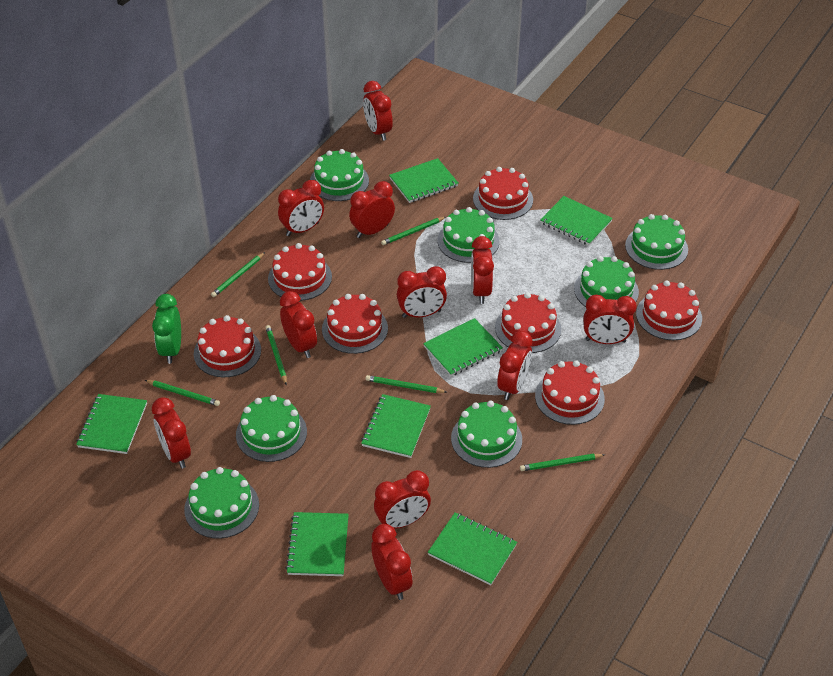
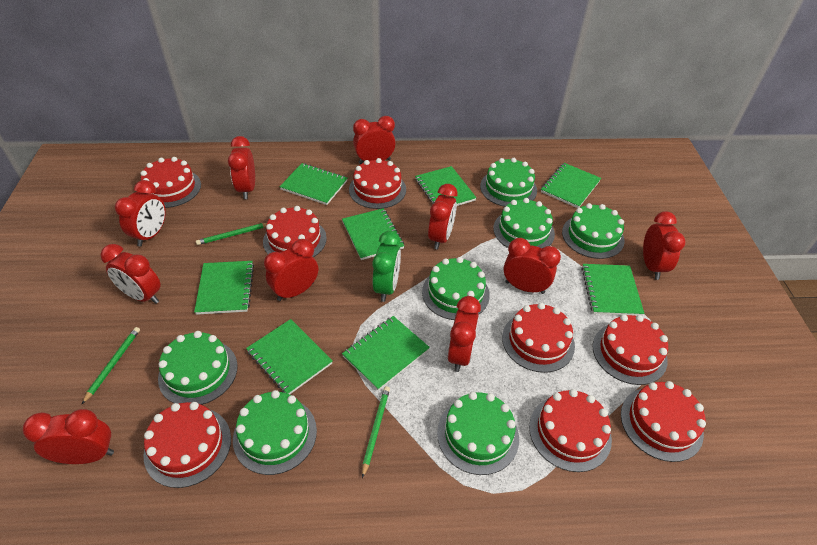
green notebook: 7 -> 8
green pencil: 6 -> 3
red cake: 7 -> 8
red clock: 11 -> 10

